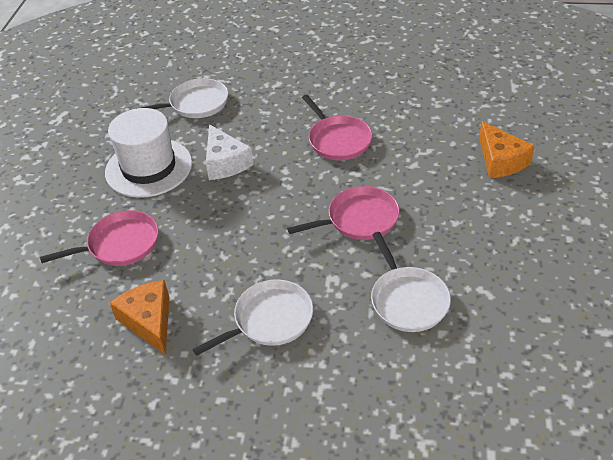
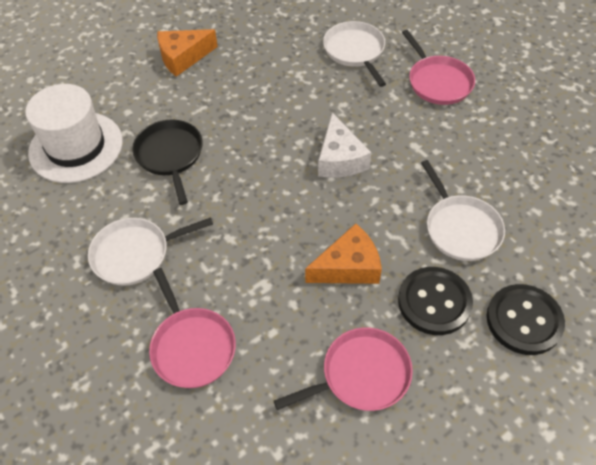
black button: 0 -> 2
black pan: 0 -> 1

